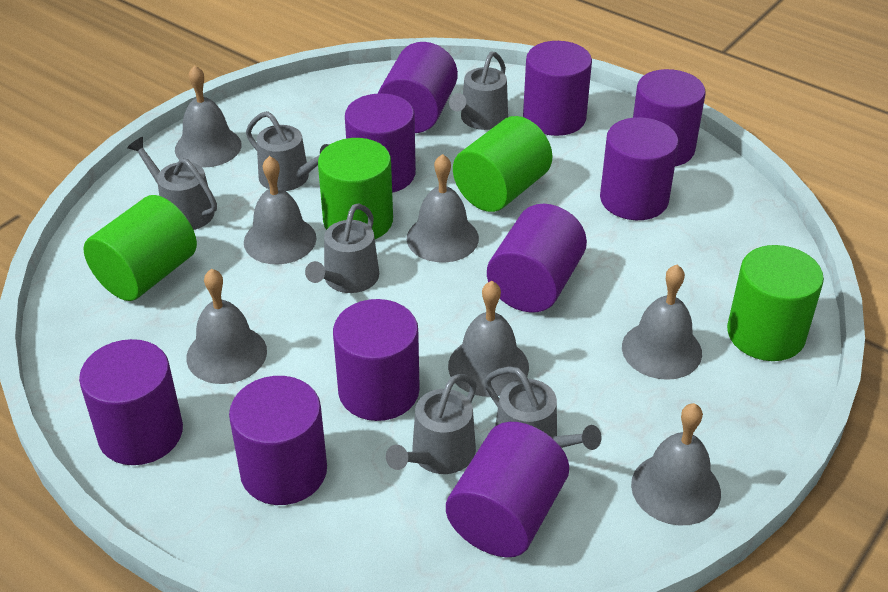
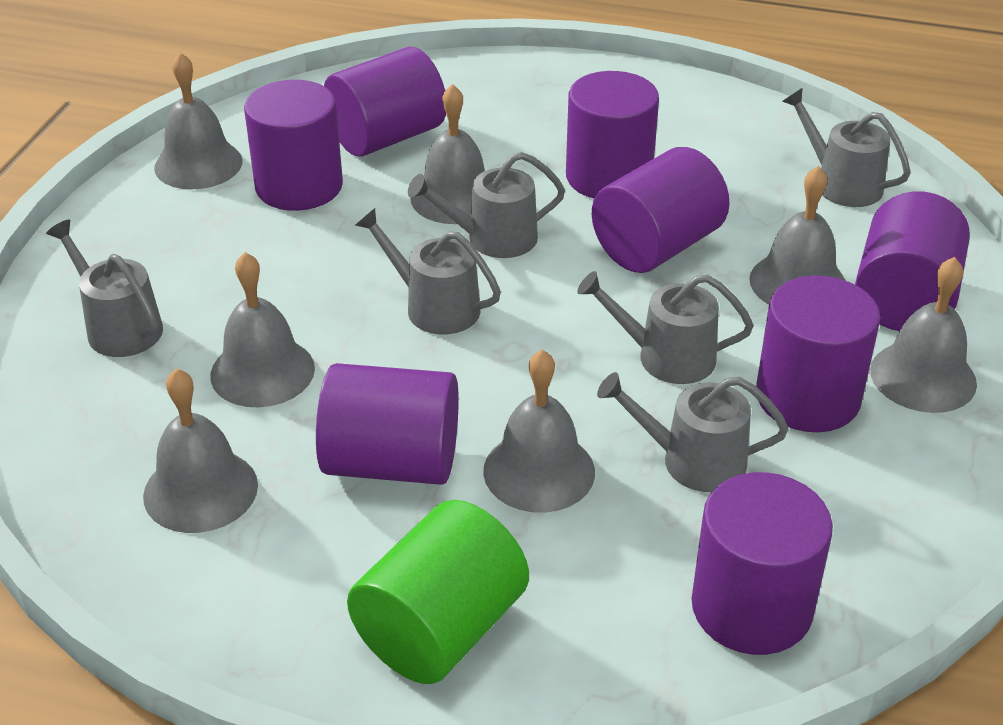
green cylinder: 4 -> 1
purple cylinder: 10 -> 8

